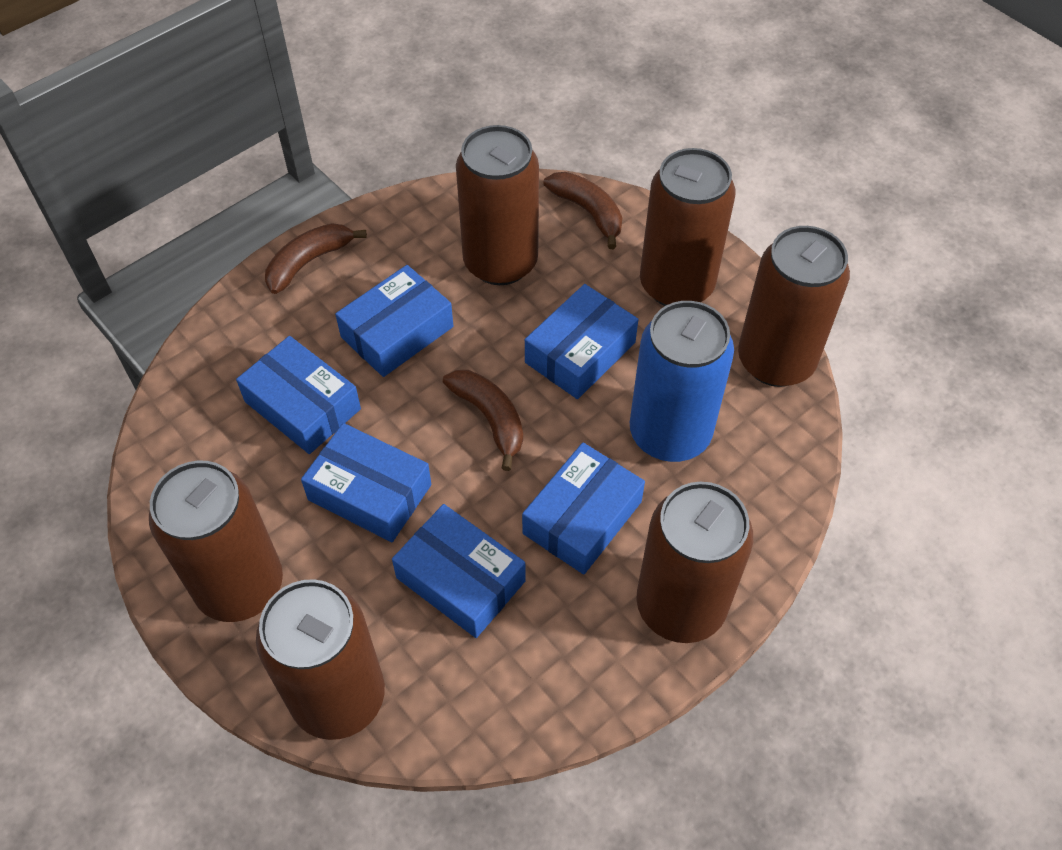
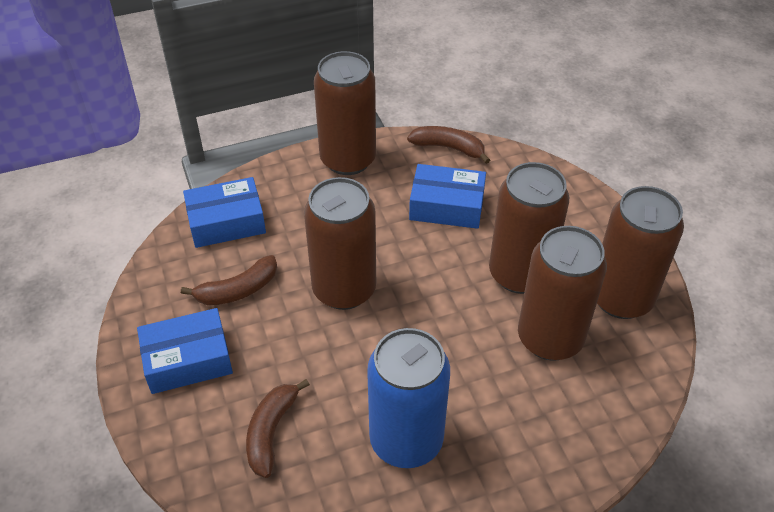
blue box: 6 -> 3
brown can: 6 -> 5

